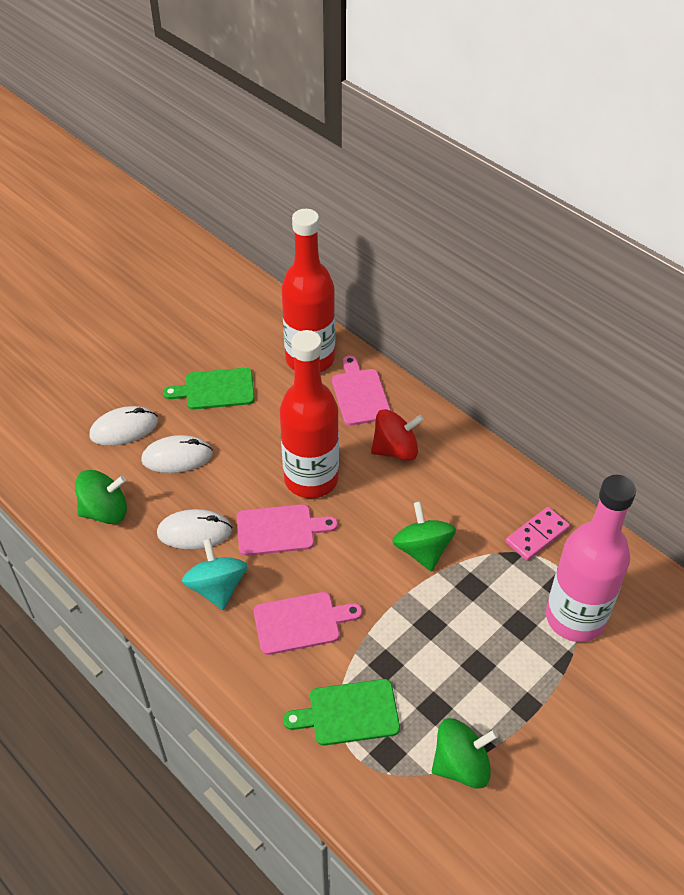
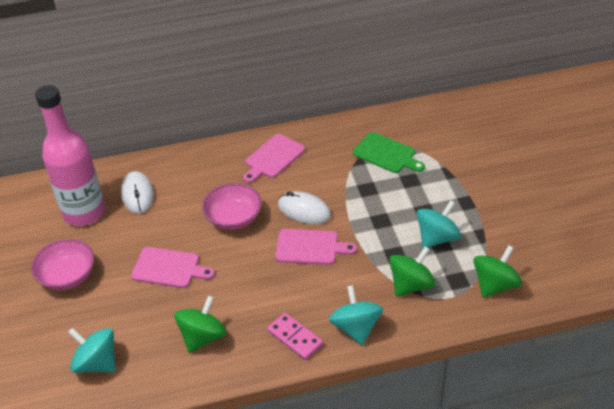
green cutting board: 2 -> 1
pink bowl: 0 -> 2
red bottle: 2 -> 0
red spinning top: 1 -> 0
turquoise spinning top: 1 -> 3
white mouse: 3 -> 2

